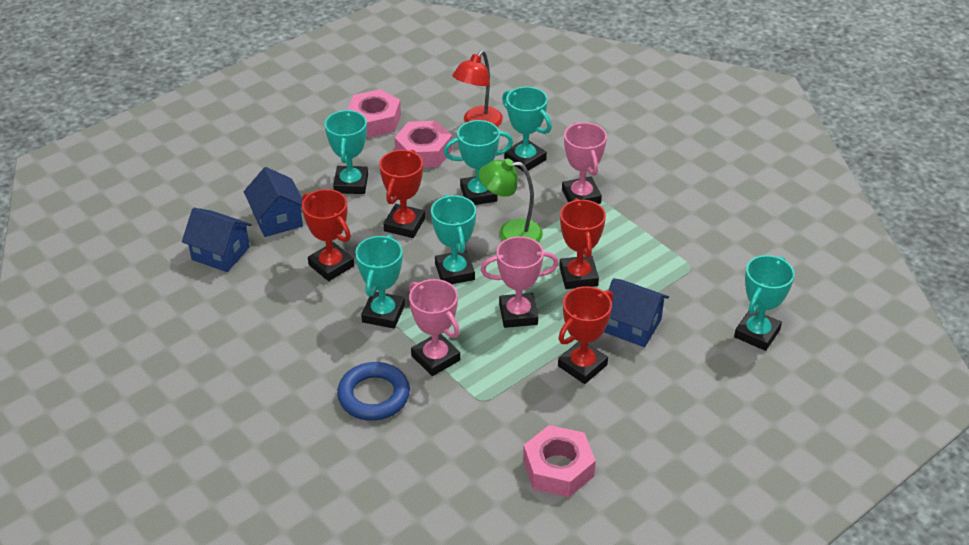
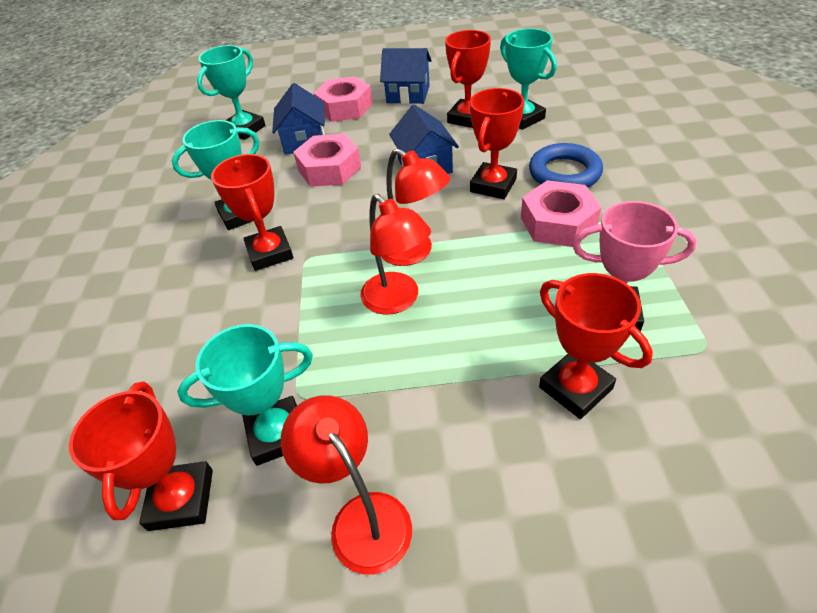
green lamp: 1 -> 0
pink trophy: 3 -> 1
red lamp: 1 -> 3
red trophy: 4 -> 5
turquoise trophy: 6 -> 4

